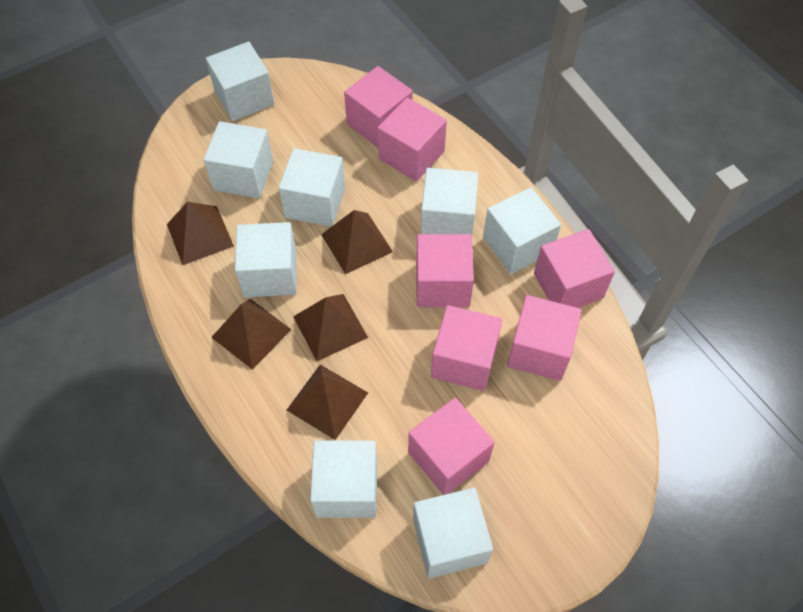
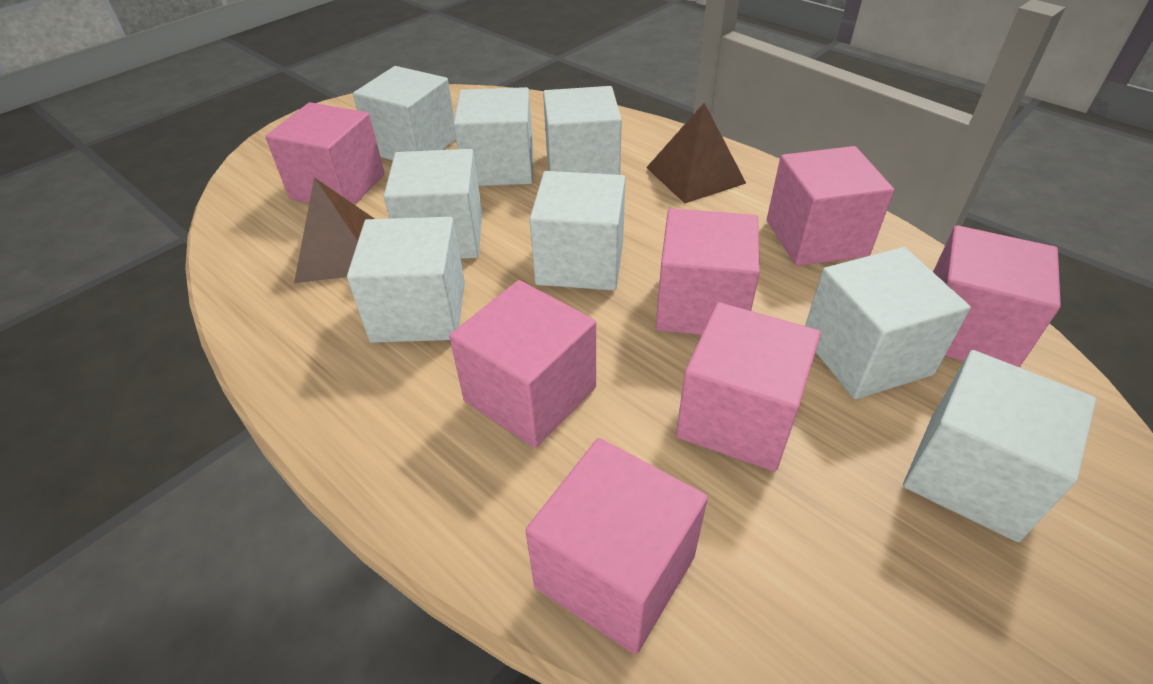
brown pyramid: 5 -> 2

